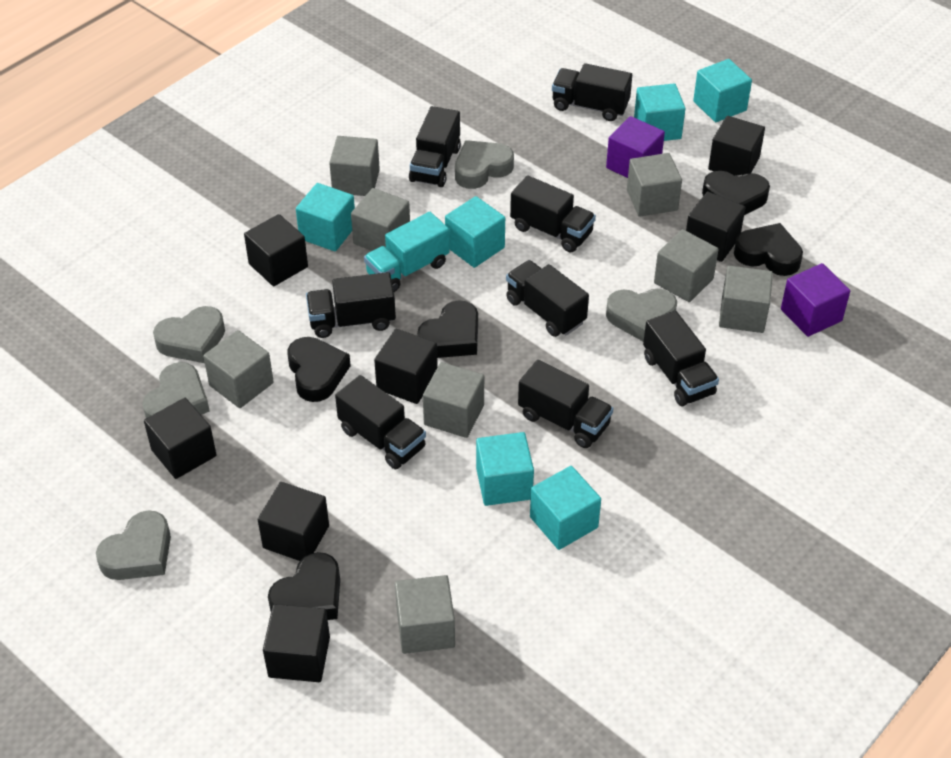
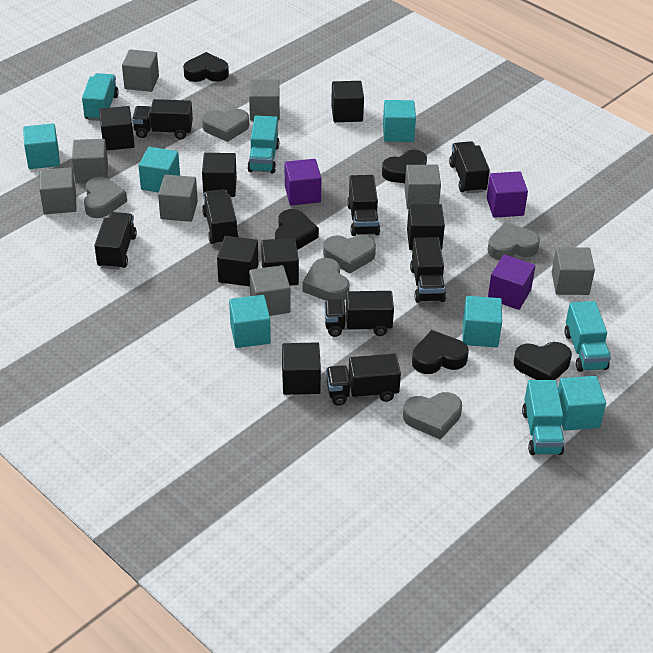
grey heart: 5 -> 6
purple cube: 2 -> 3
turquoise truck: 1 -> 4

